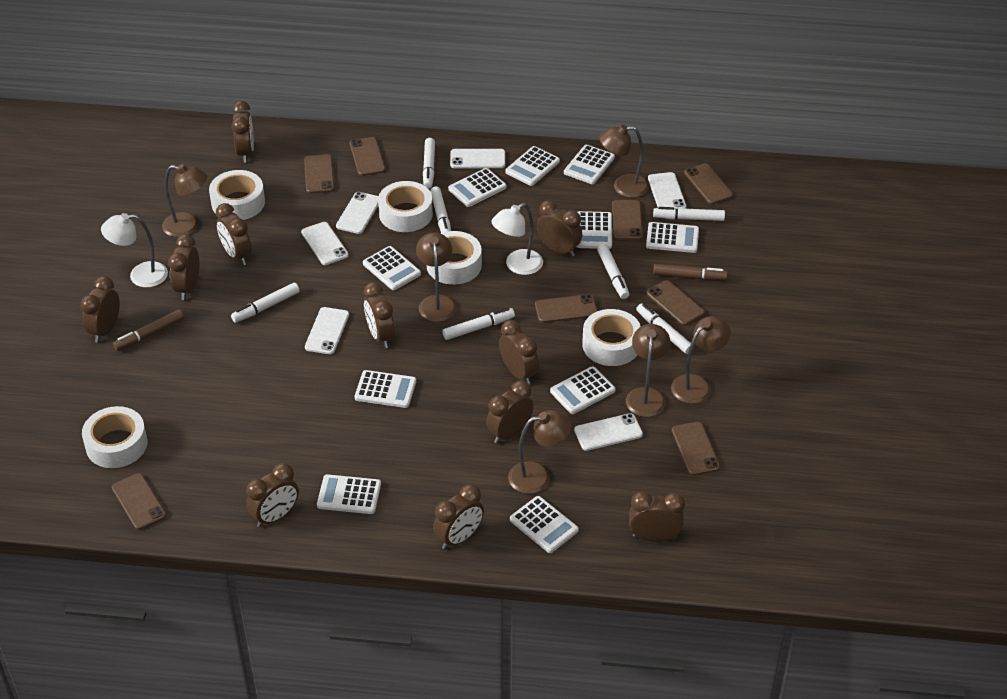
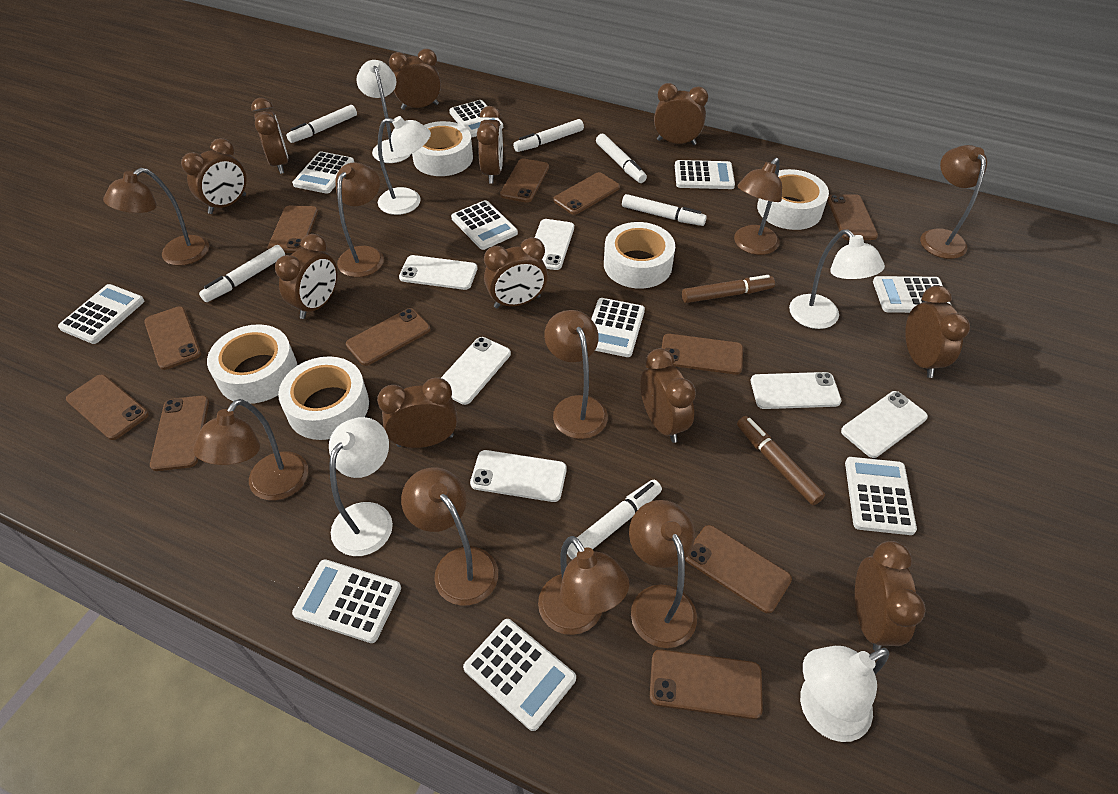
brown lamp: 6 -> 9
brown phone: 8 -> 11
white lamp: 2 -> 5
white marker: 7 -> 6

